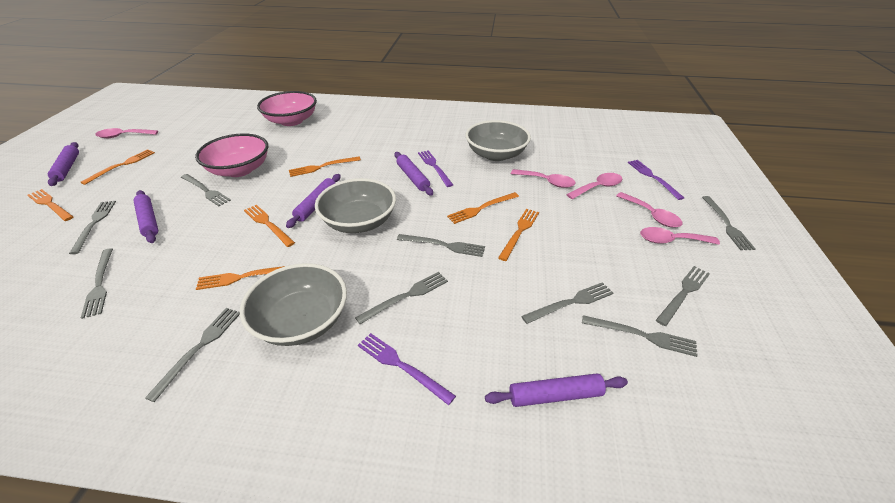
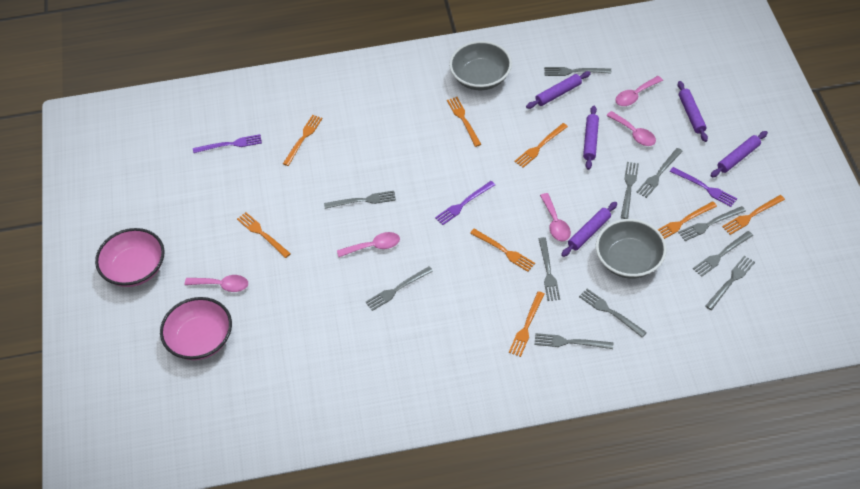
grey bowl: 3 -> 2
grey fork: 10 -> 11
orange fork: 7 -> 8

